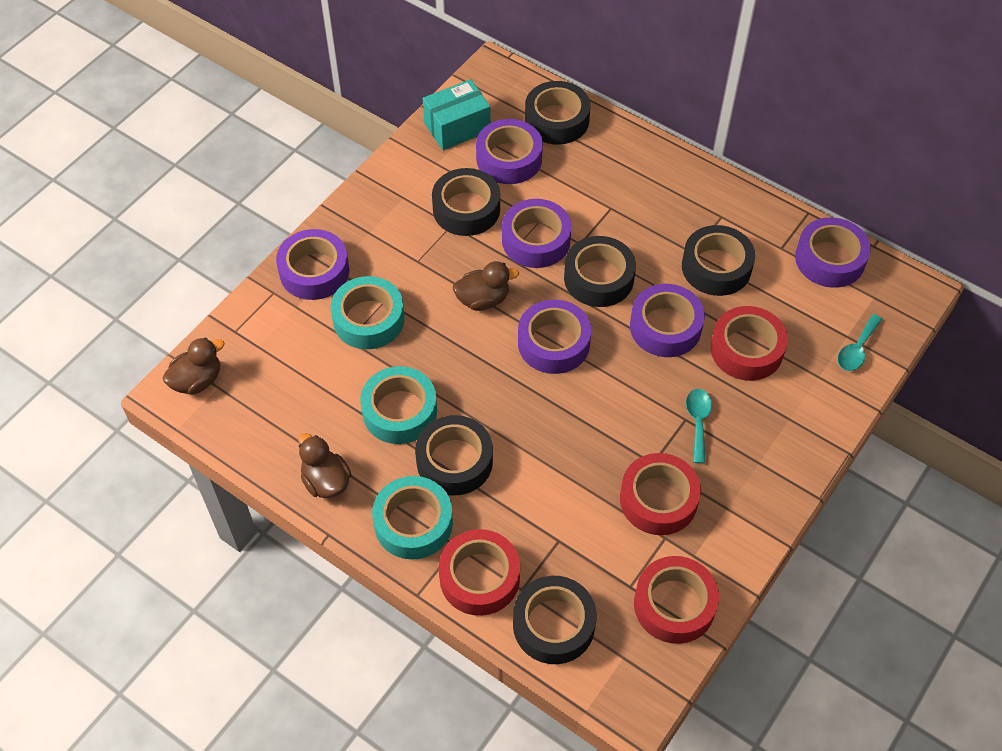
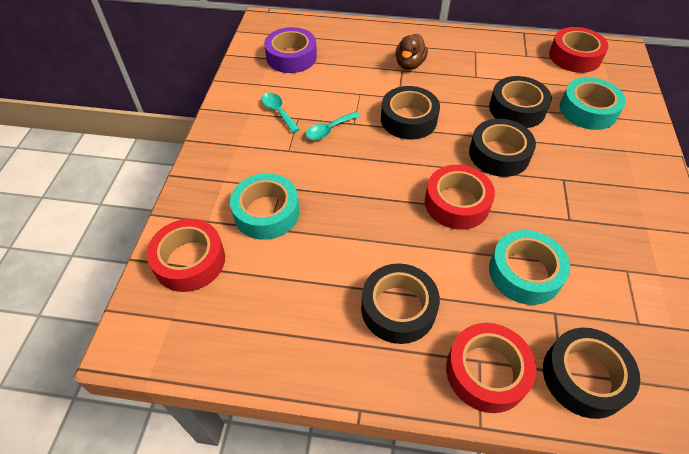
black tape: 6 -> 5
brown duck: 3 -> 1
purple tape: 6 -> 1
turquoise box: 1 -> 0

